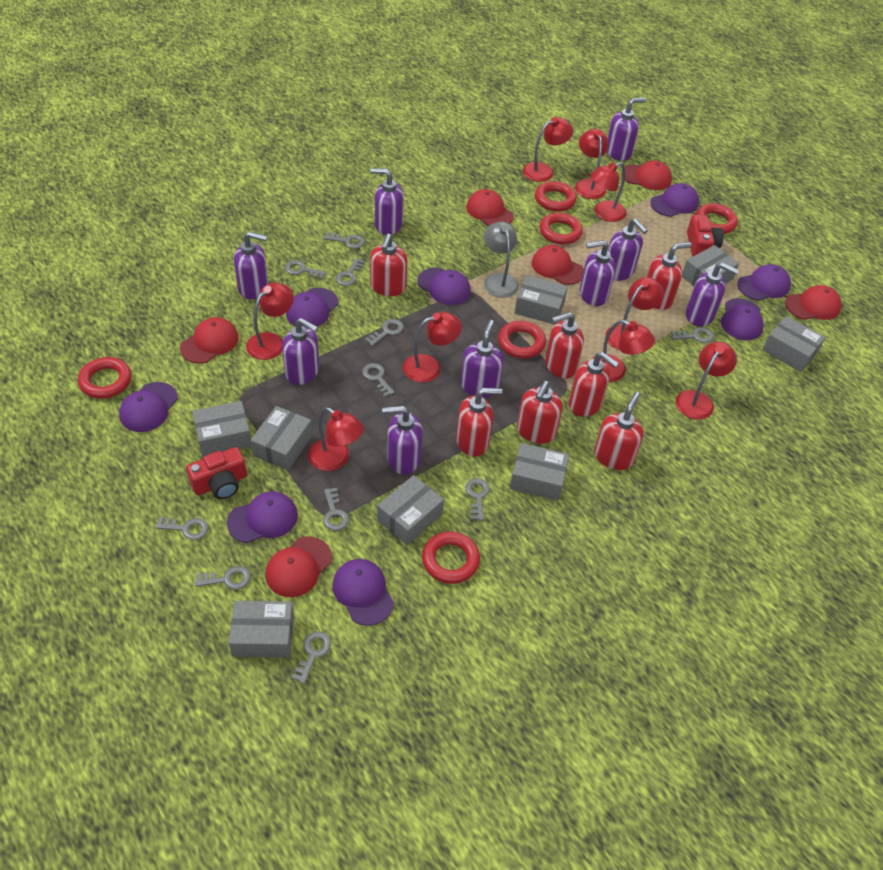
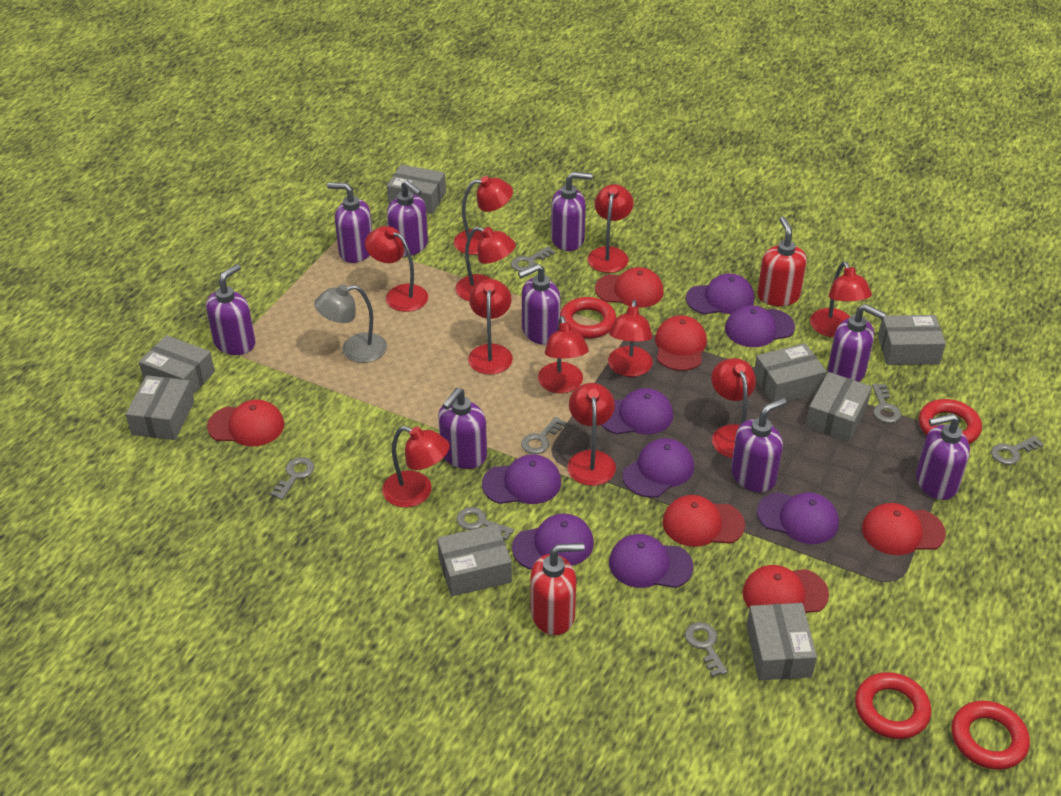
grey key: 11 -> 7
red camera: 2 -> 0
red lamp: 9 -> 11
red ring: 6 -> 4
red soap dispenser: 7 -> 2

